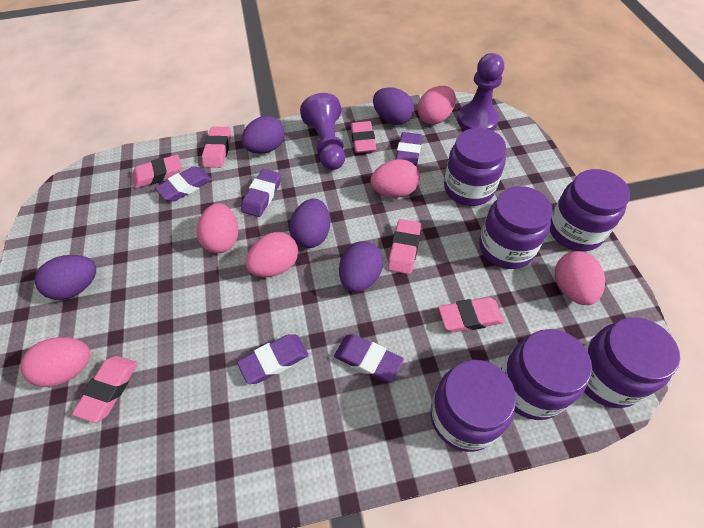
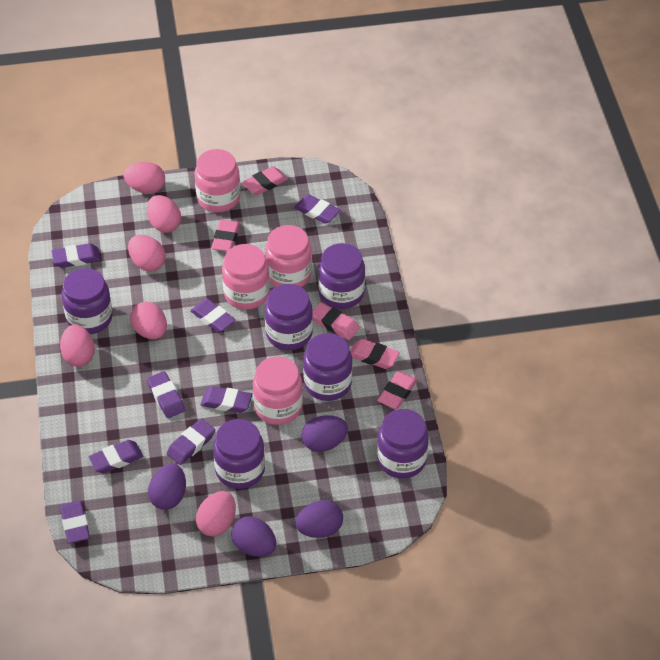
pink eraser: 6 -> 5
pink jar: 0 -> 4
purple egg: 5 -> 4
purple eraser: 5 -> 8
purple pawn: 2 -> 0

